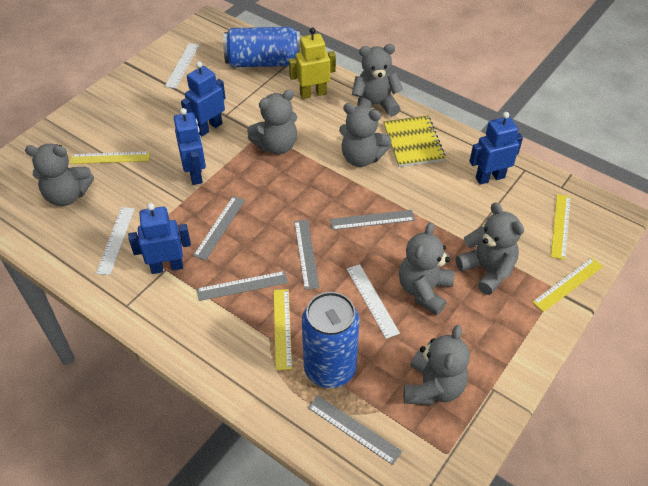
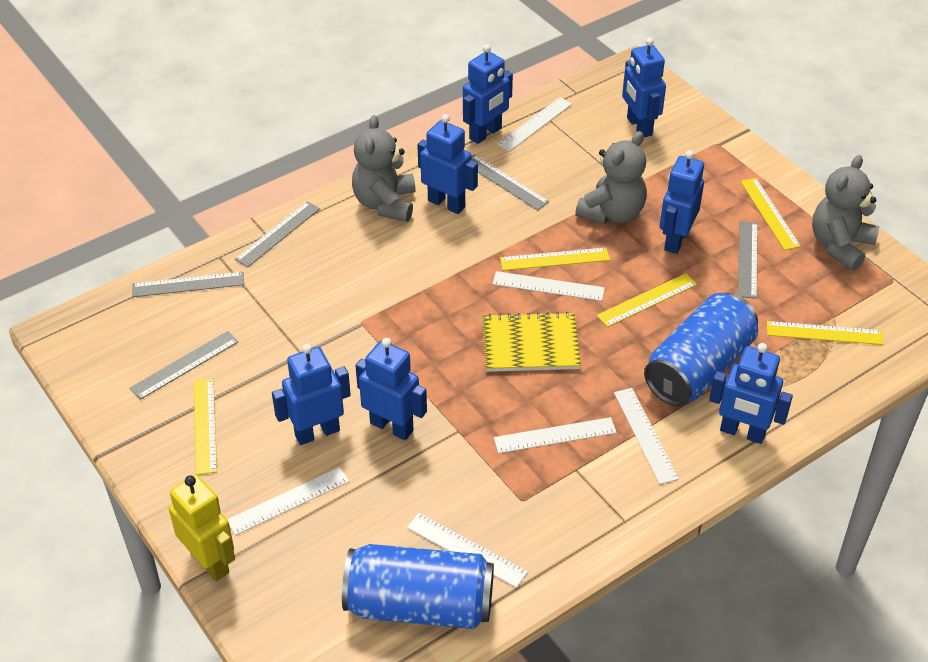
blue robot: 4 -> 7
grey teddy bear: 7 -> 3
white ruler: 3 -> 6
yellow ruler: 4 -> 5

